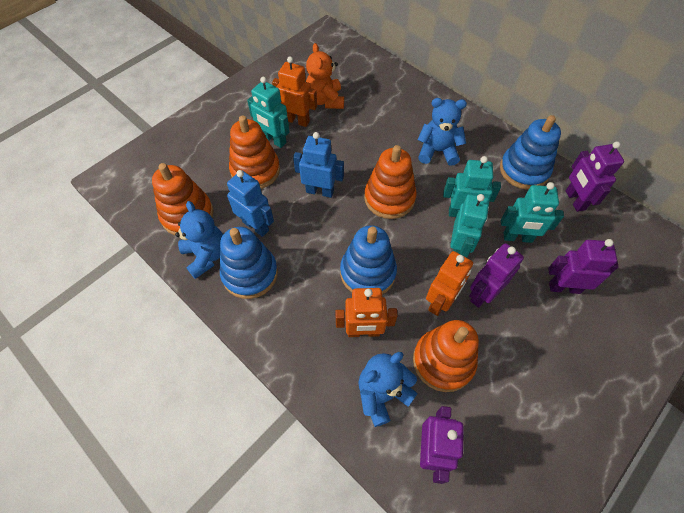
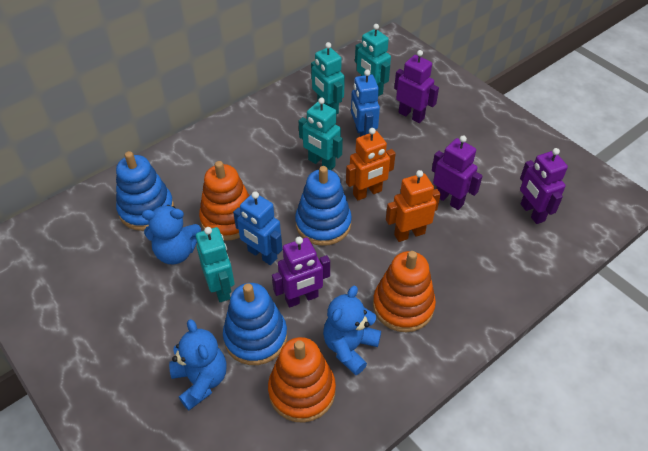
orange robot: 3 -> 2
orange stacking toy: 4 -> 3
orange teddy bear: 1 -> 0

